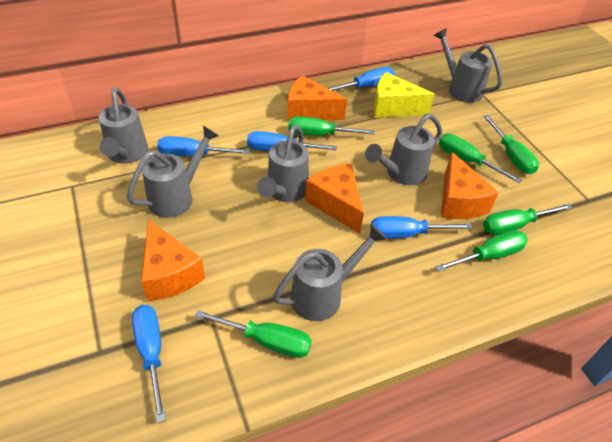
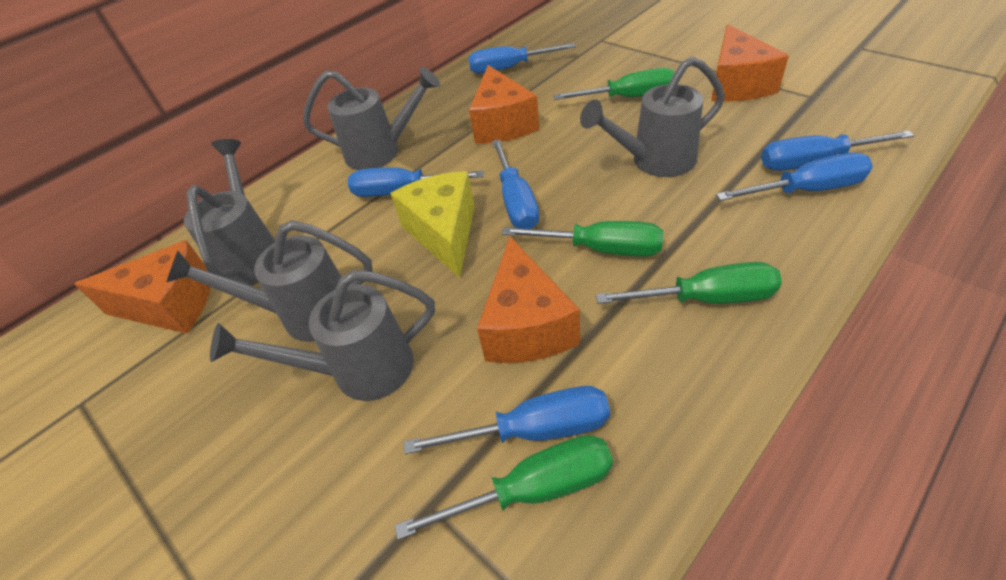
blue screwdriver: 5 -> 6
green screwdriver: 6 -> 4
grey watering can: 6 -> 5

